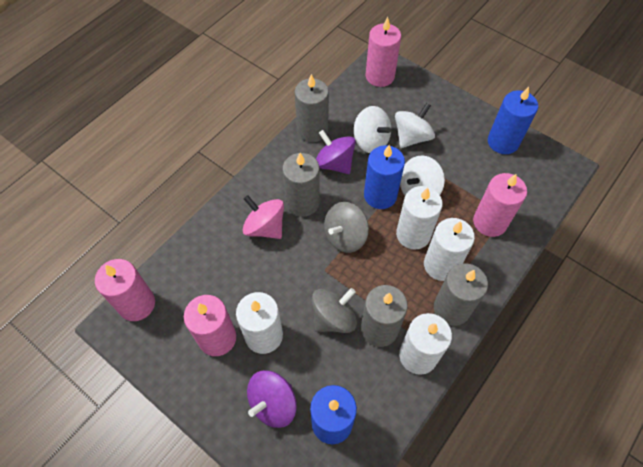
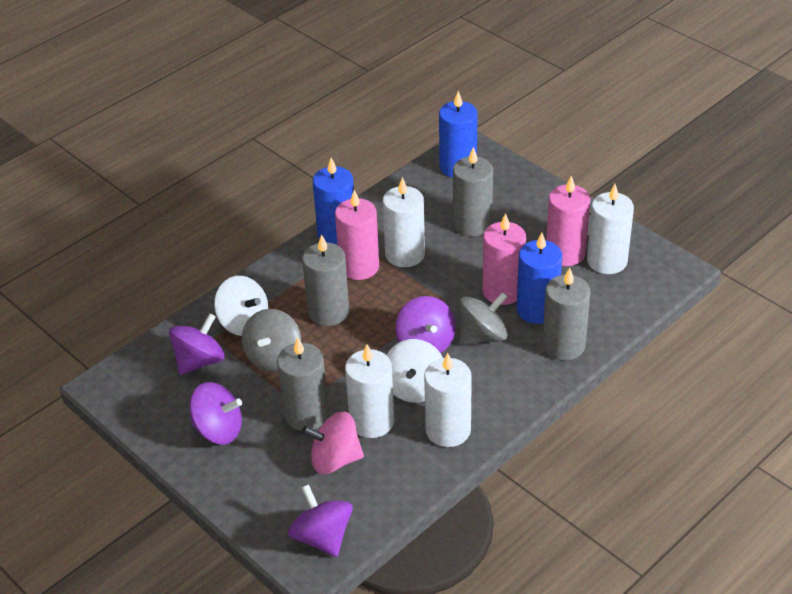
pink candle: 4 -> 3
purple spinning top: 2 -> 4
white spinning top: 3 -> 2

